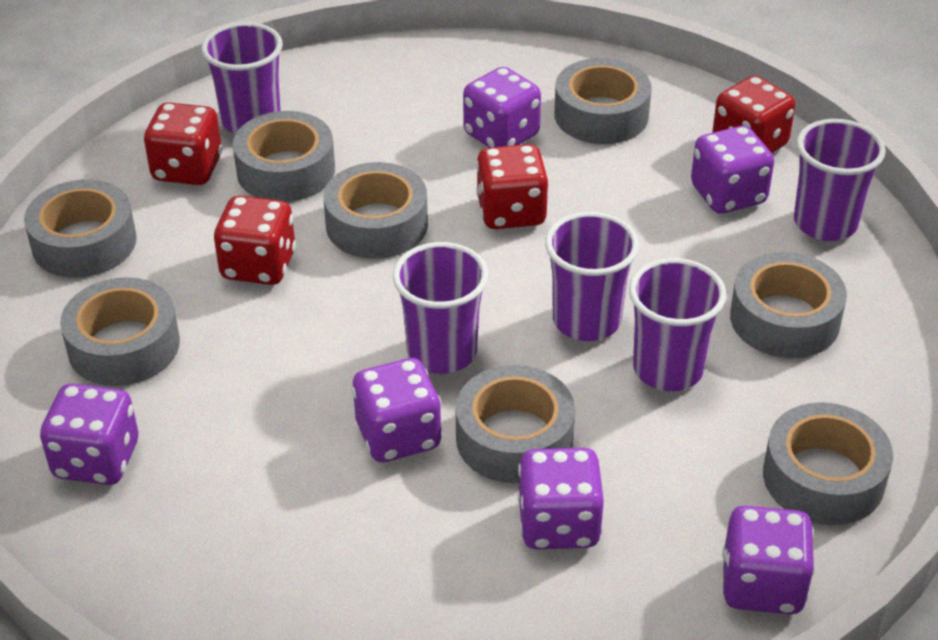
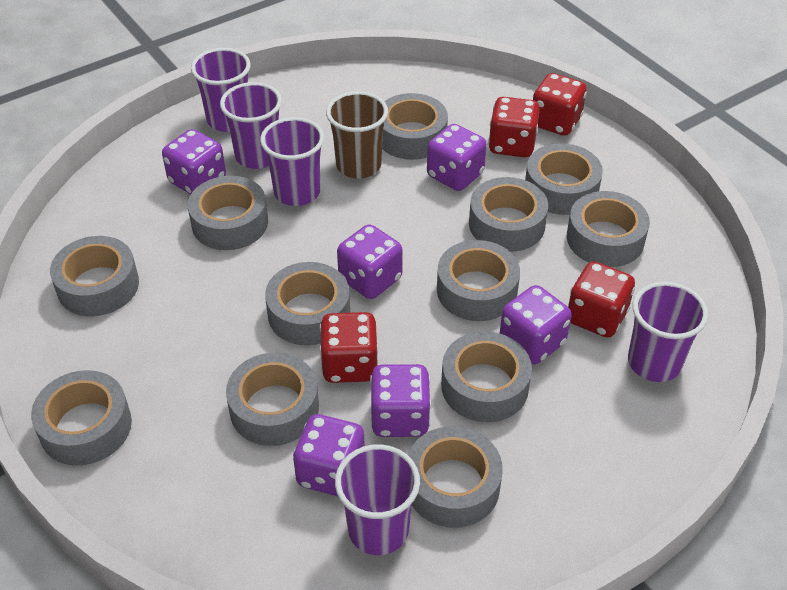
brown cup: 0 -> 1
grey tape: 8 -> 12

